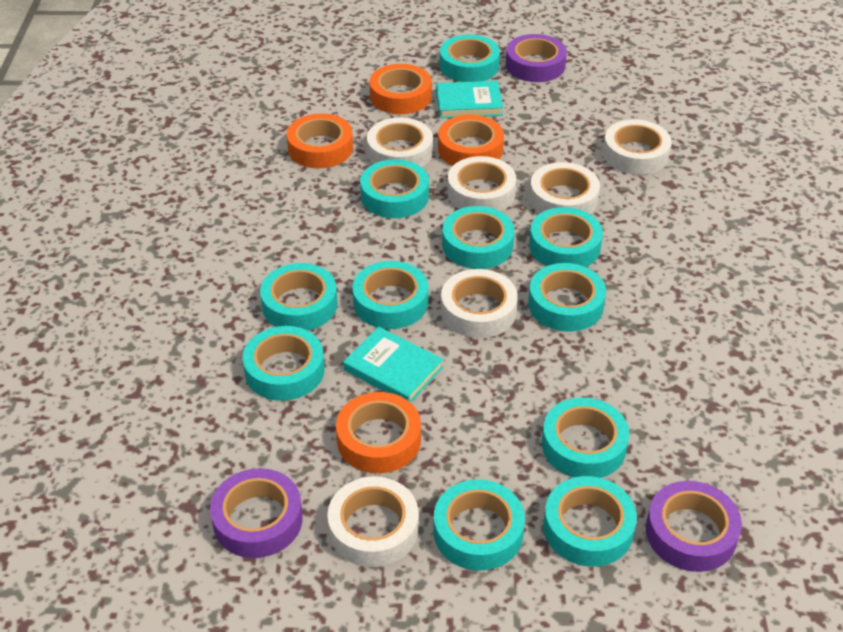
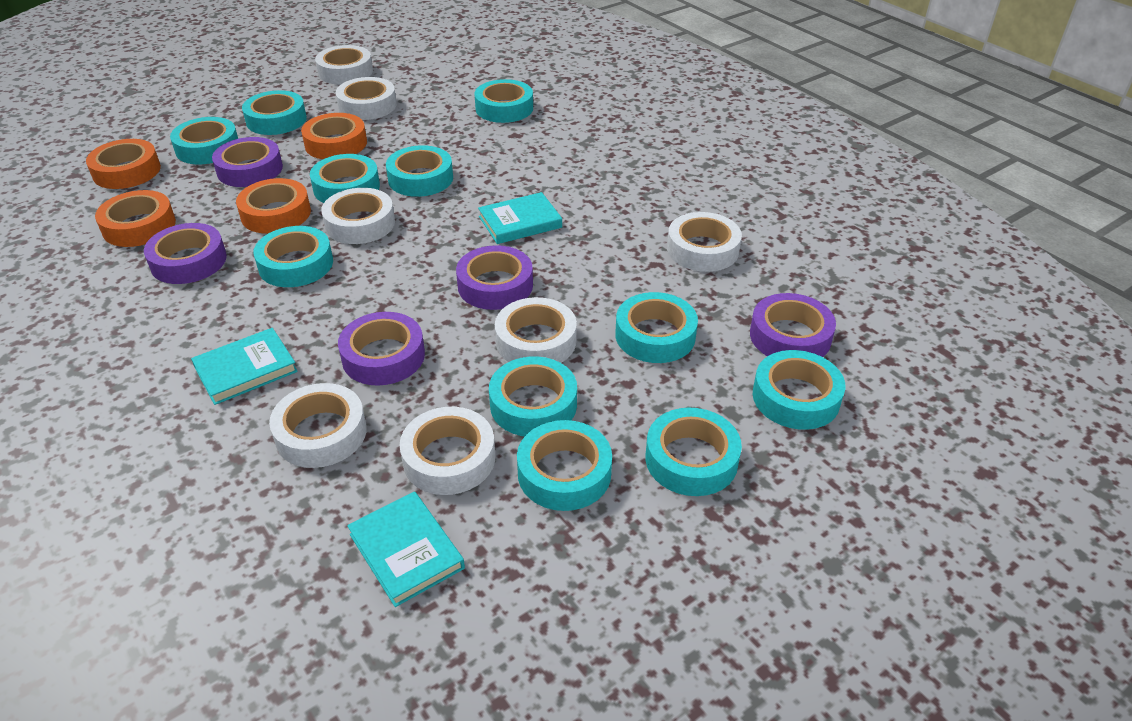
purple tape: 3 -> 5
turquoise book: 2 -> 3
white tape: 6 -> 7

